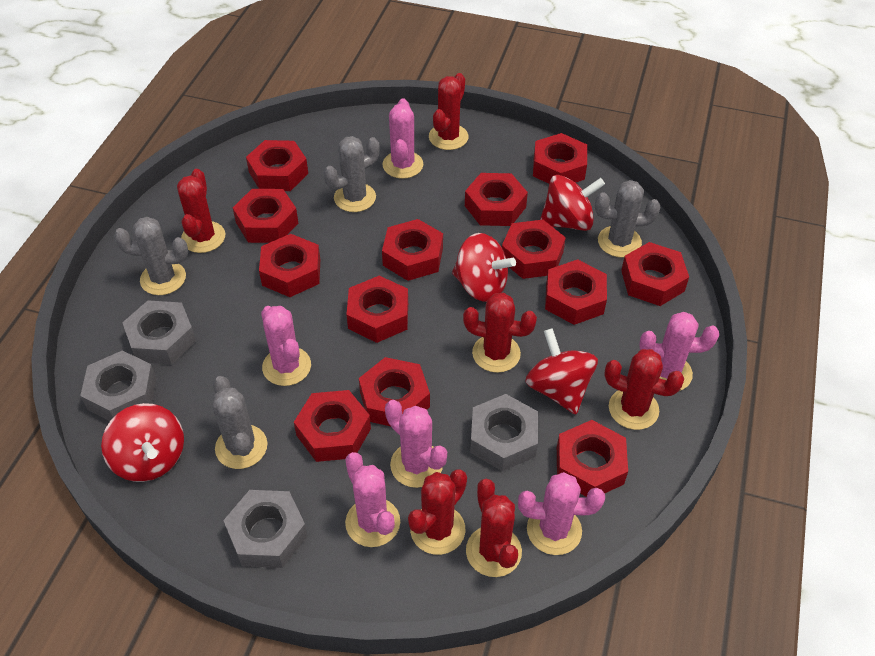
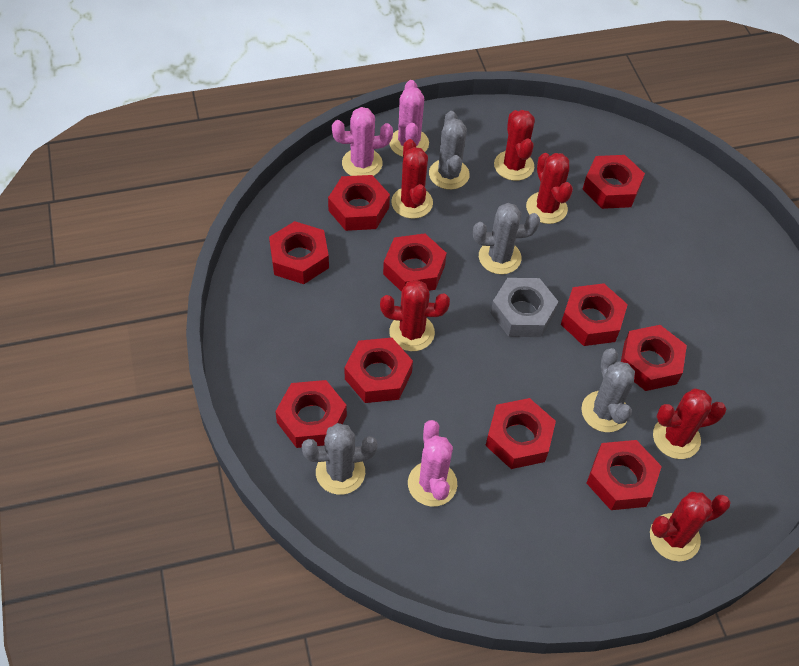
grey nut: 4 -> 1
pink cactus: 6 -> 3
red nut: 13 -> 10
red spinning top: 4 -> 0

